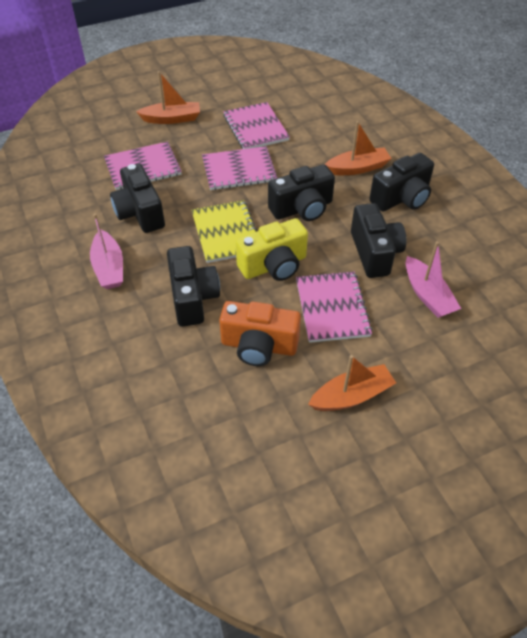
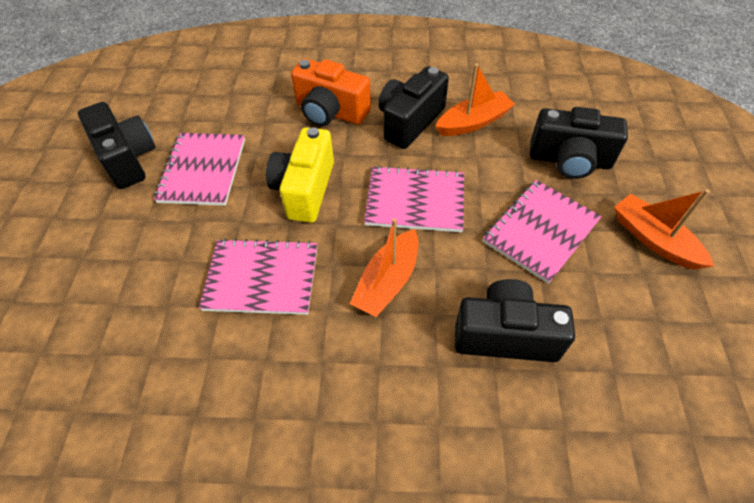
black camera: 5 -> 4
pink boat: 2 -> 0
yellow notebook: 1 -> 0

